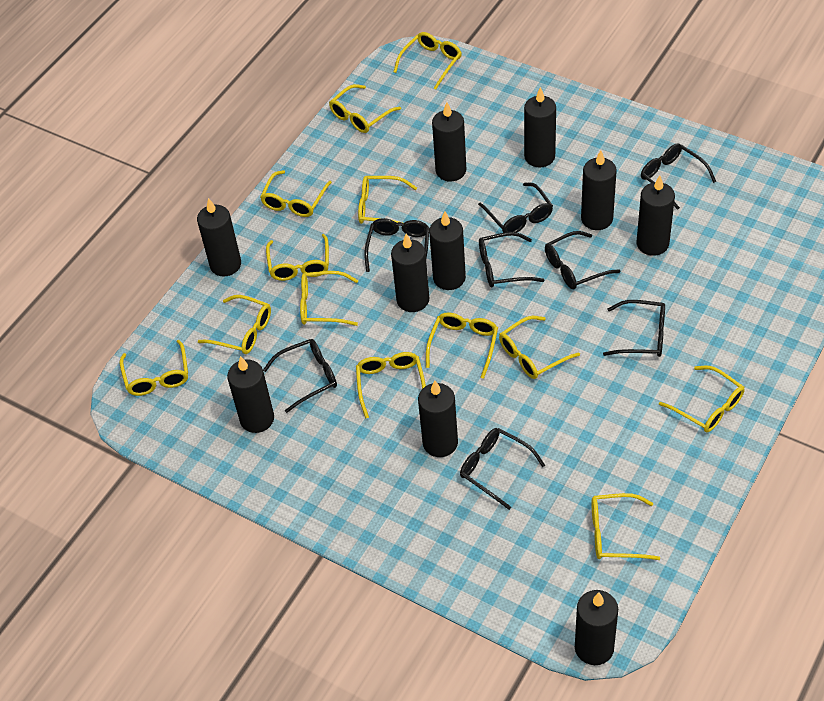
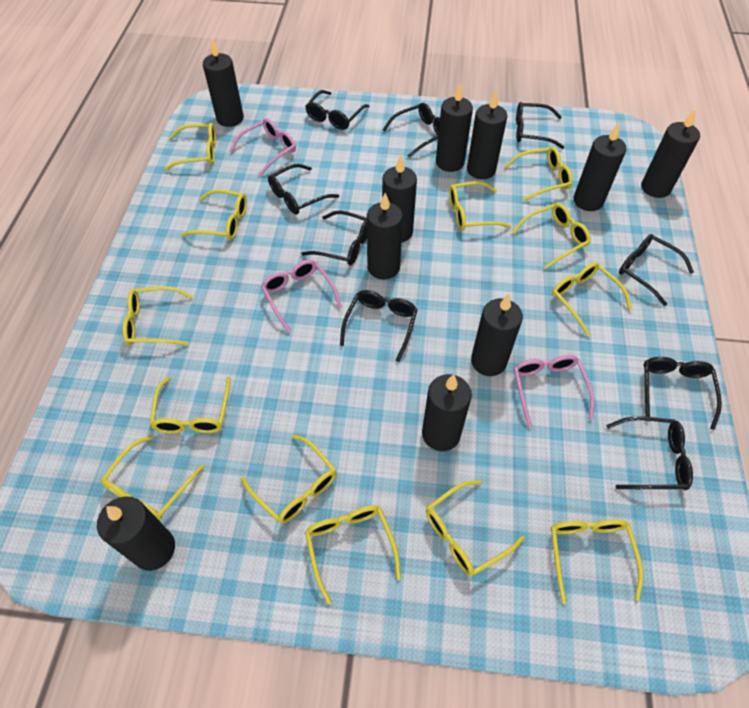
black glasses: 8 -> 9
pink glasses: 0 -> 3

